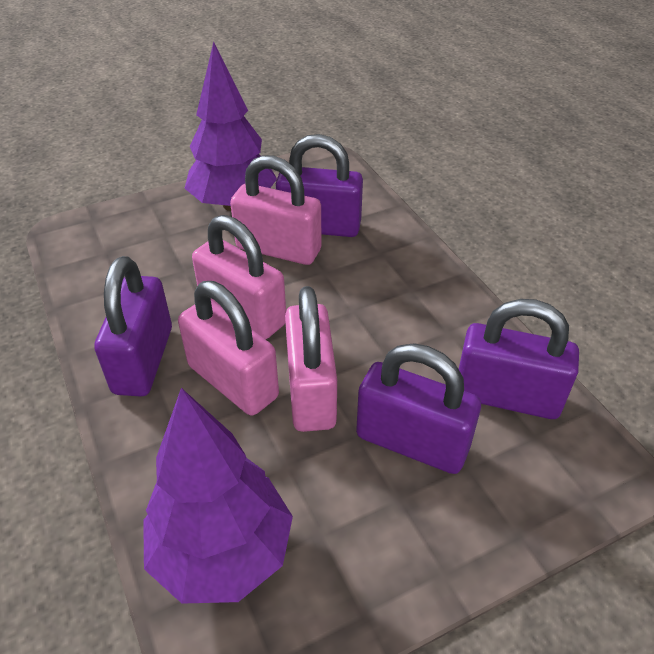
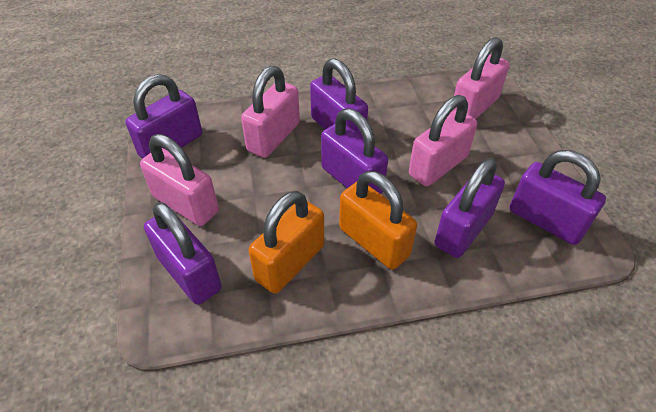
orange padlock: 0 -> 2
purple padlock: 4 -> 6
purple tree: 2 -> 0

